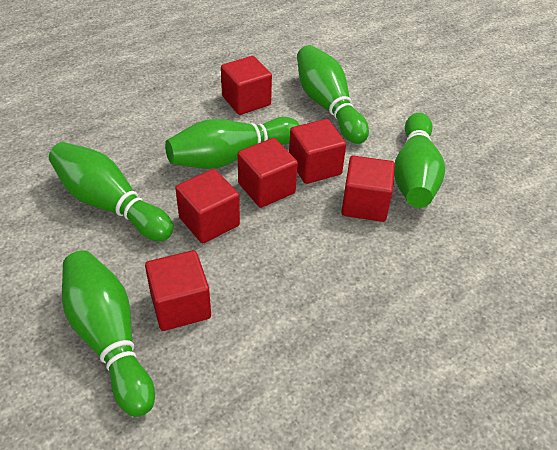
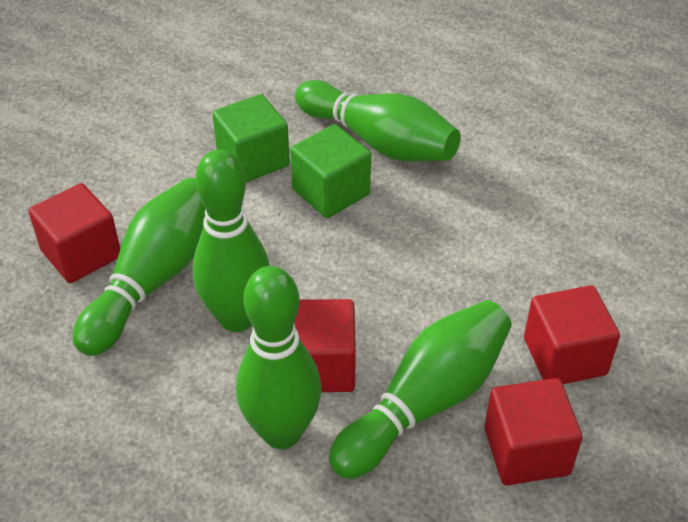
green cube: 0 -> 2
red cube: 6 -> 4

